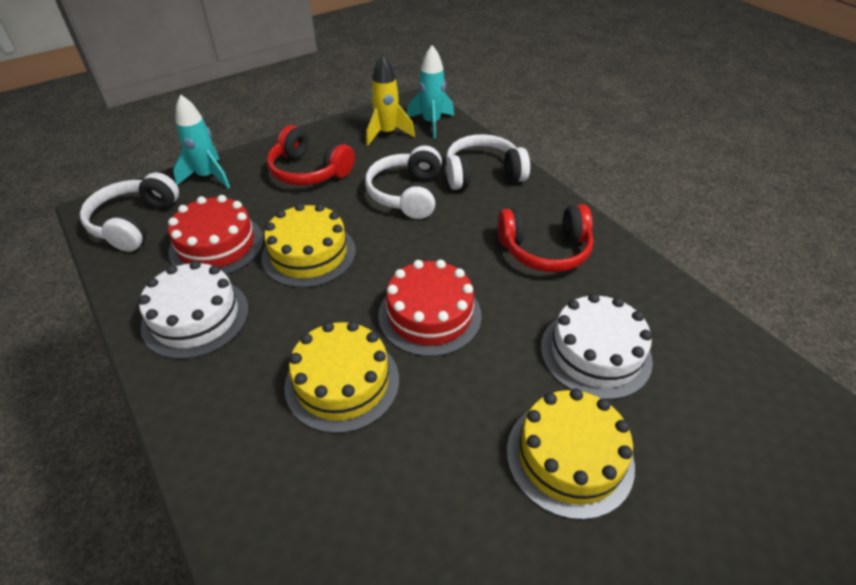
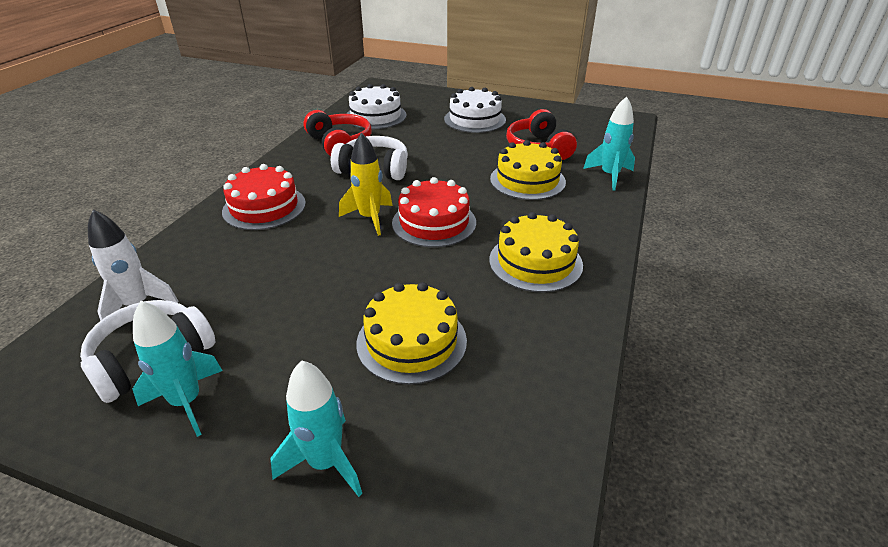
turquoise rocket: 2 -> 3
white headphones: 3 -> 2
white rocket: 0 -> 1

